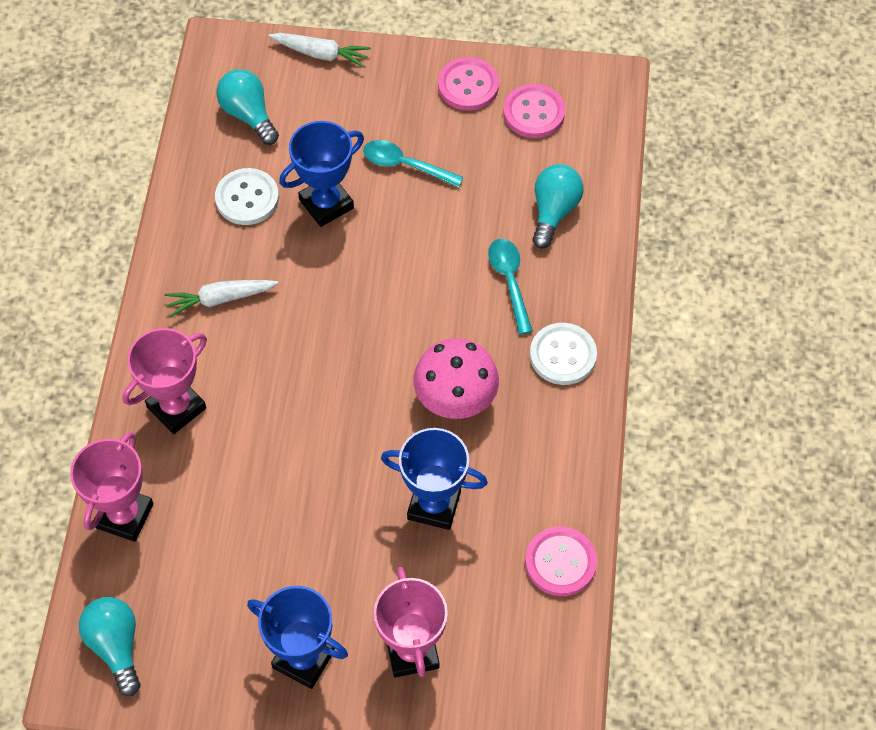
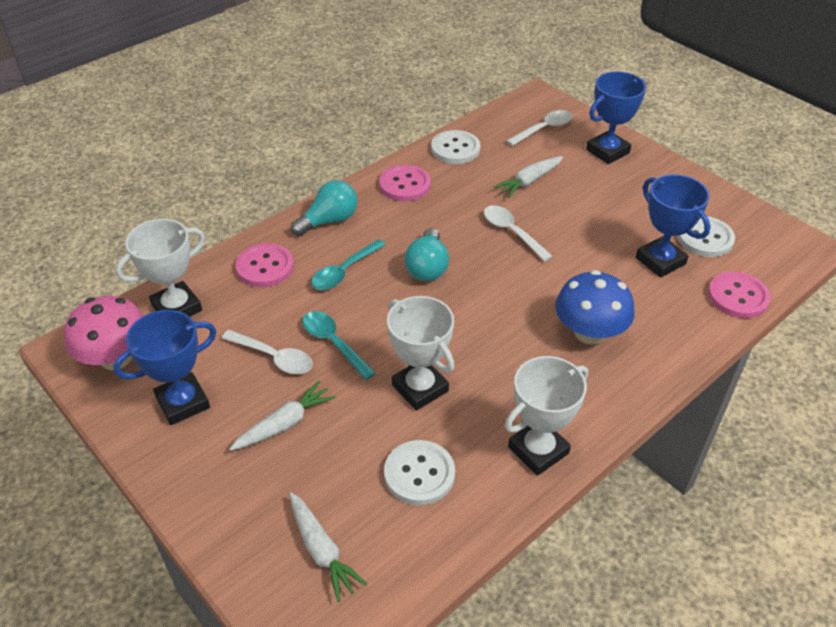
blue mushroom: 0 -> 1
pink trophy: 3 -> 0
turquoise light bulb: 3 -> 2
white button: 2 -> 3
white carrot: 2 -> 3
white spoon: 0 -> 3
white trophy: 0 -> 3

